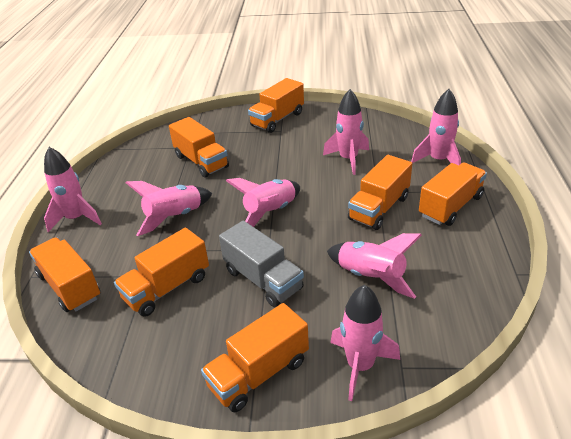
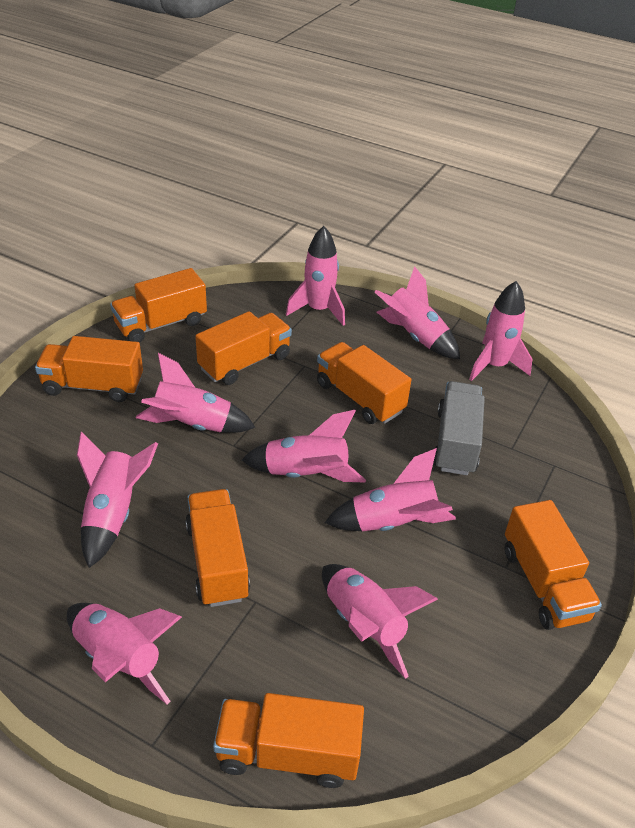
pink rocket: 7 -> 9

